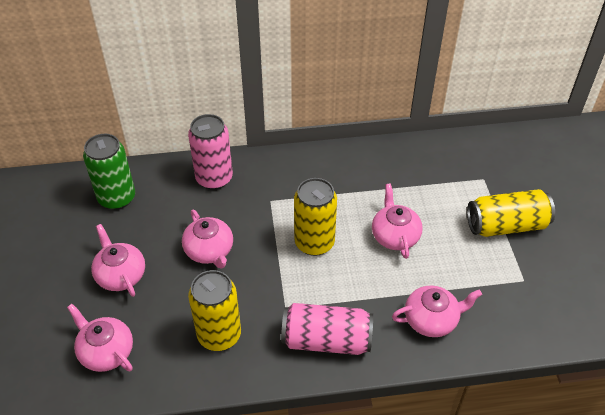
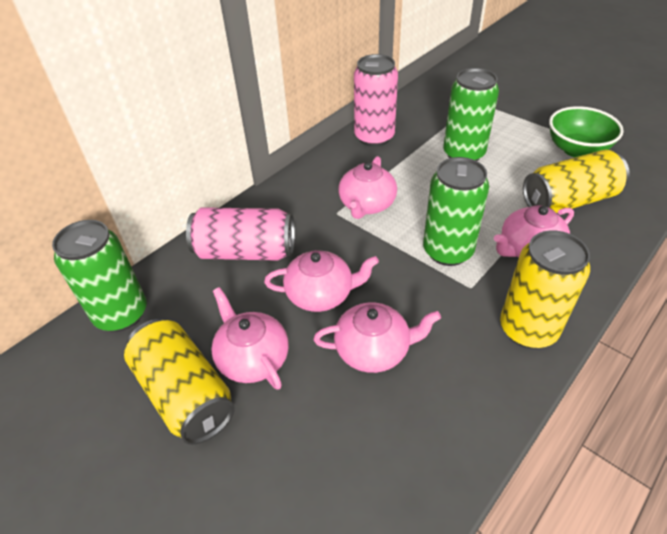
green bowl: 0 -> 1
green can: 1 -> 3

